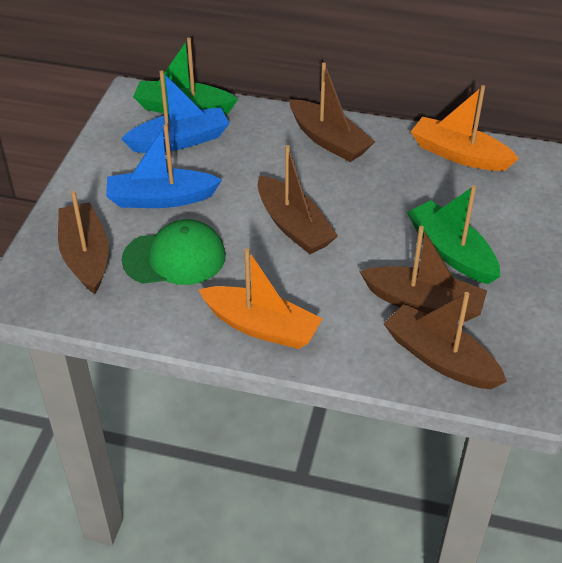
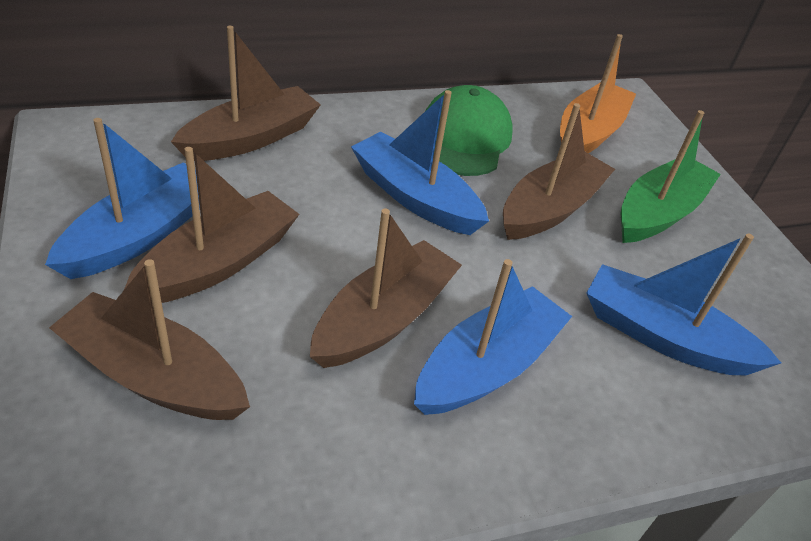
blue boat: 2 -> 4
green boat: 2 -> 1
orange boat: 2 -> 1

